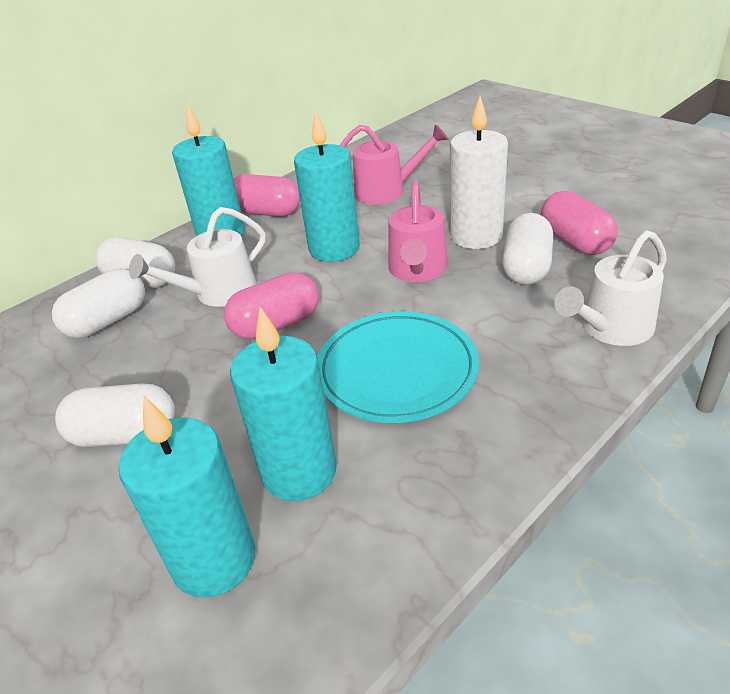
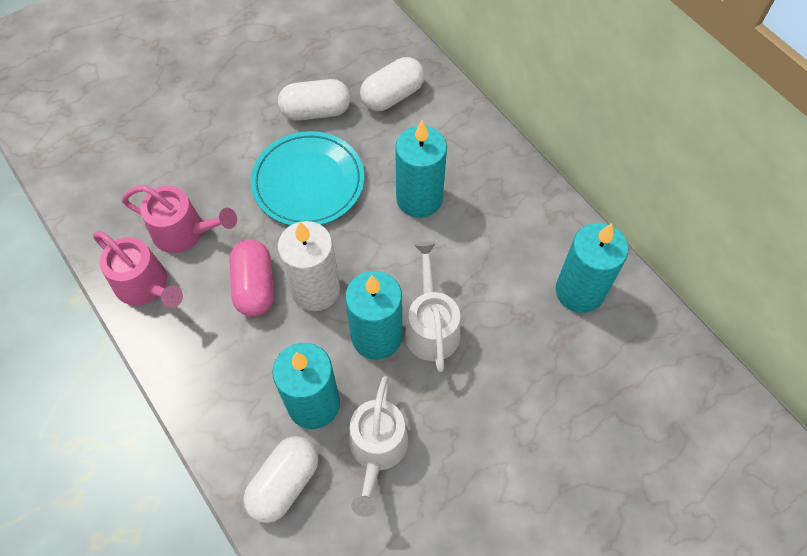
pink capsule: 3 -> 1
white capsule: 4 -> 3

